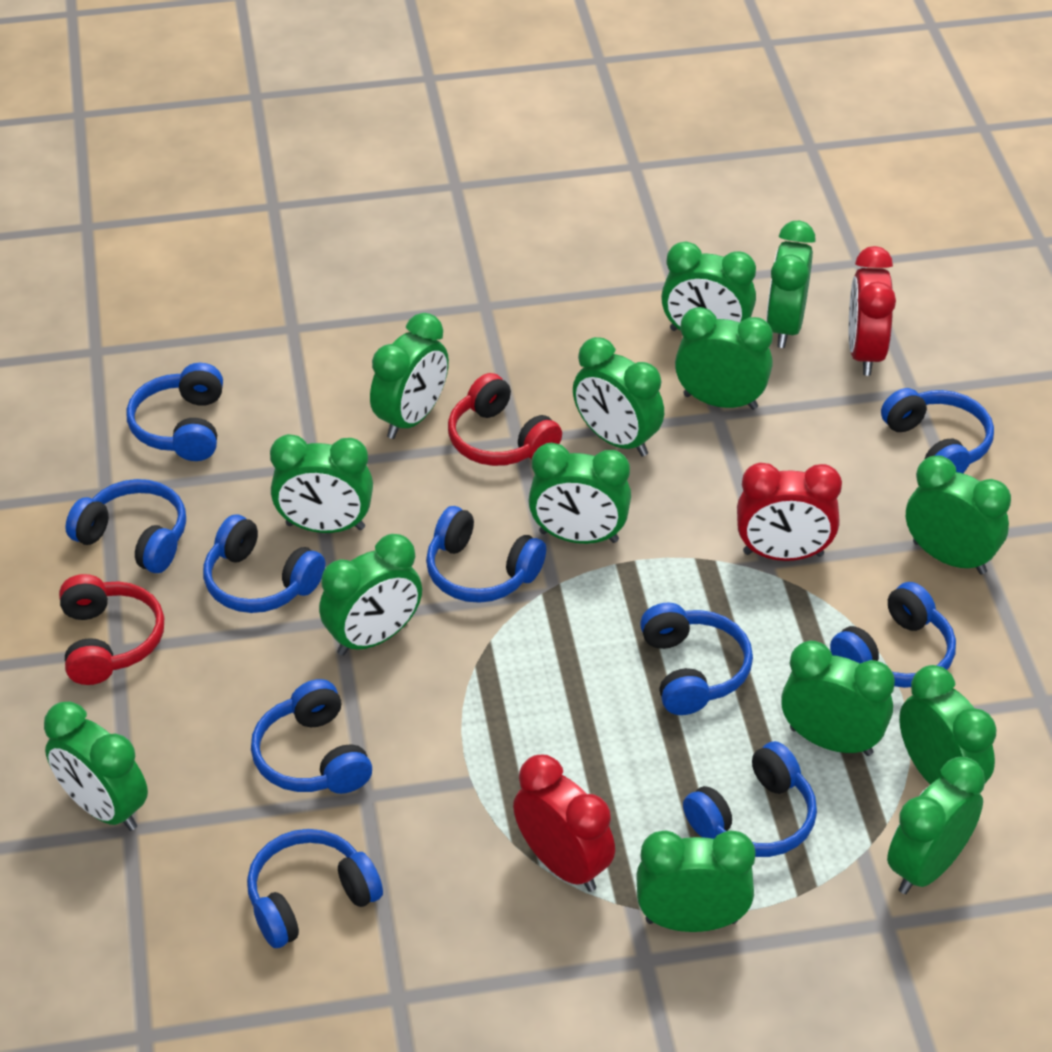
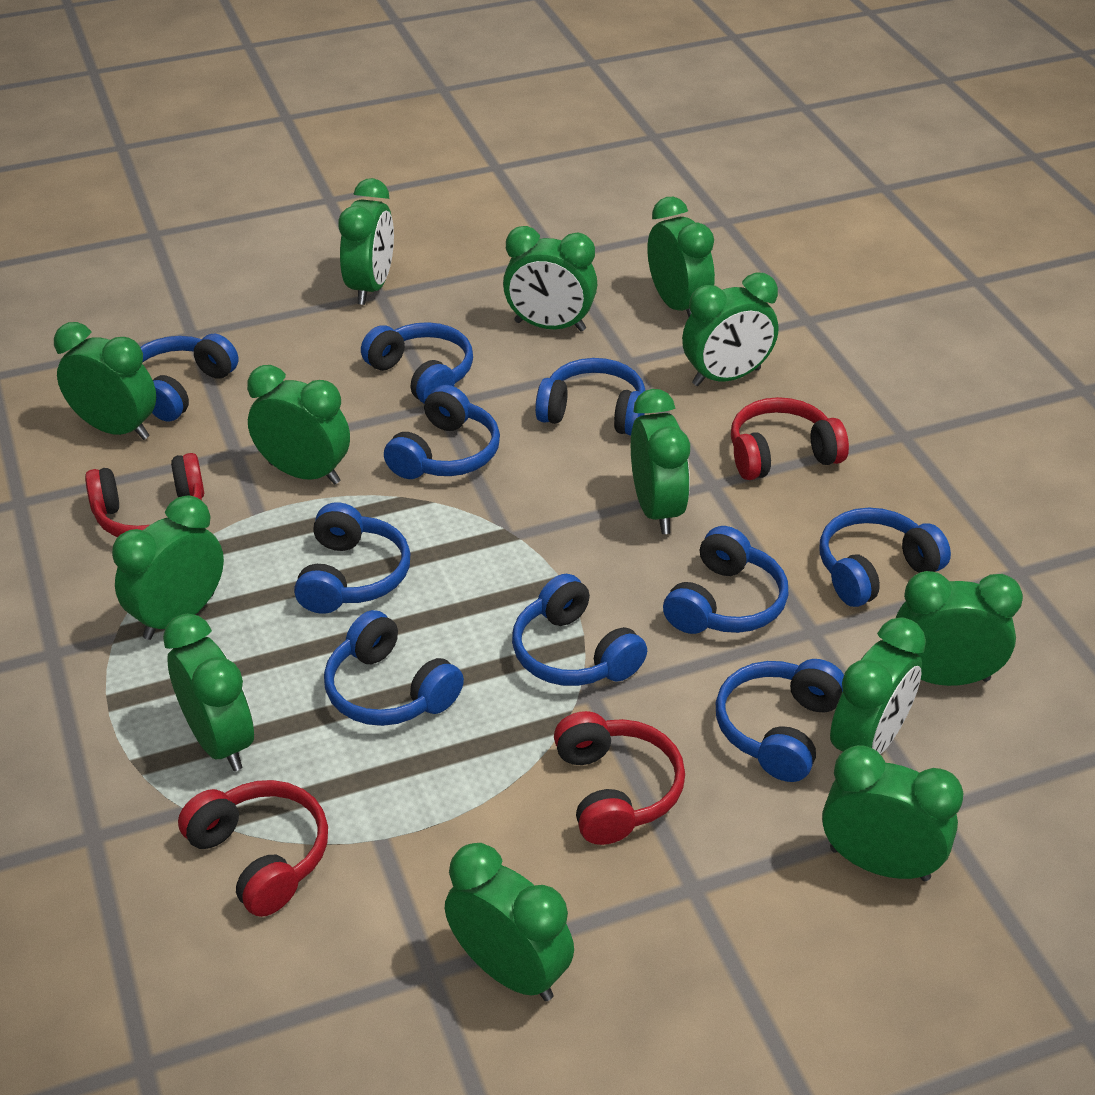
green clock: 14 -> 13
red clock: 3 -> 0
red headphones: 2 -> 4

